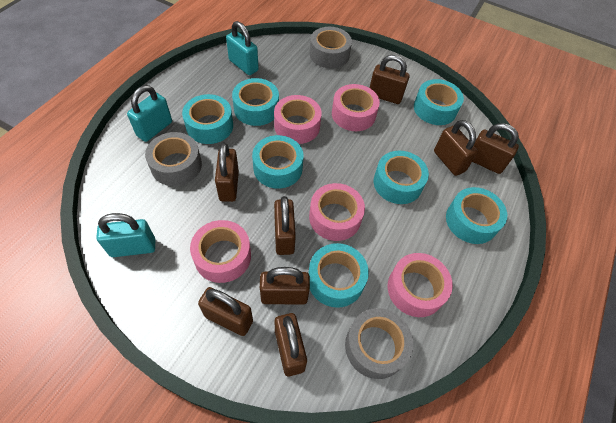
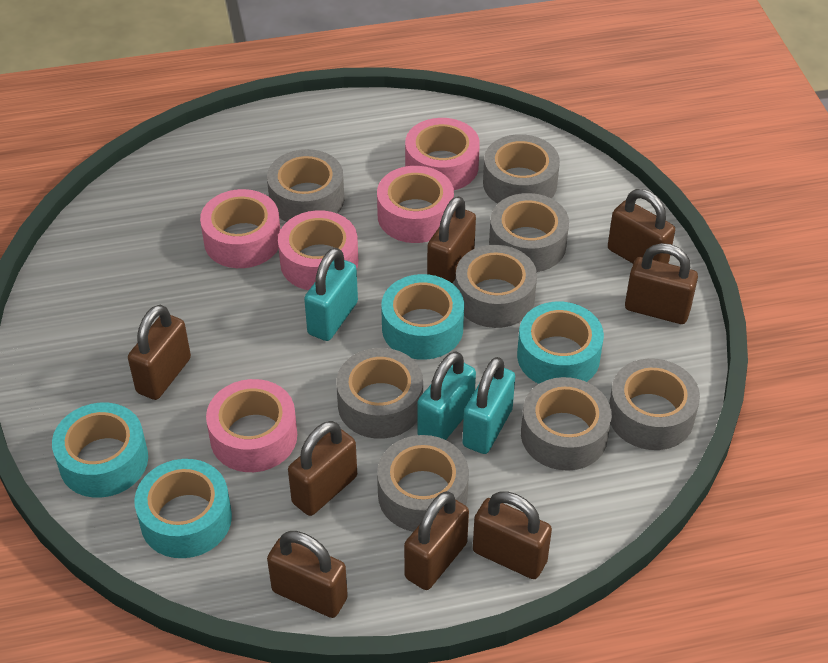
grey tape: 3 -> 8
turquoise tape: 7 -> 4

